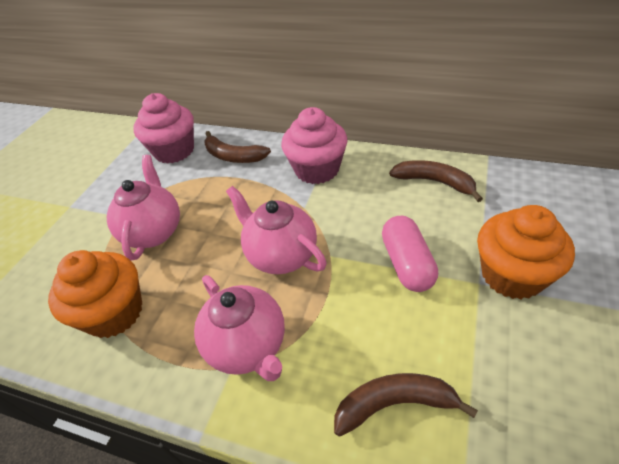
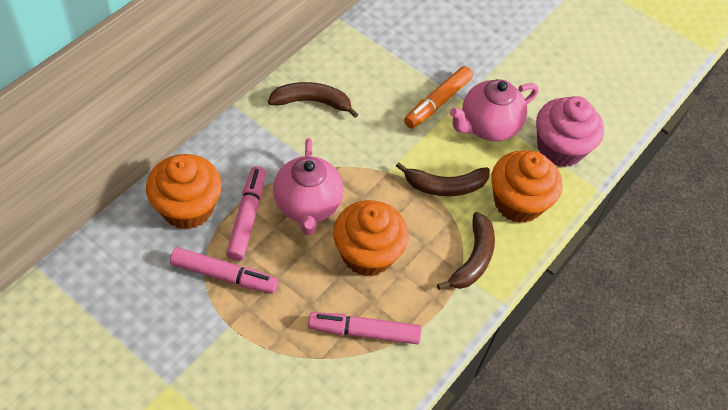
orange cupcake: 2 -> 3
orange marker: 0 -> 1
pink capsule: 1 -> 0
pink cupcake: 2 -> 1
pink marker: 0 -> 3
pink teapot: 3 -> 2

